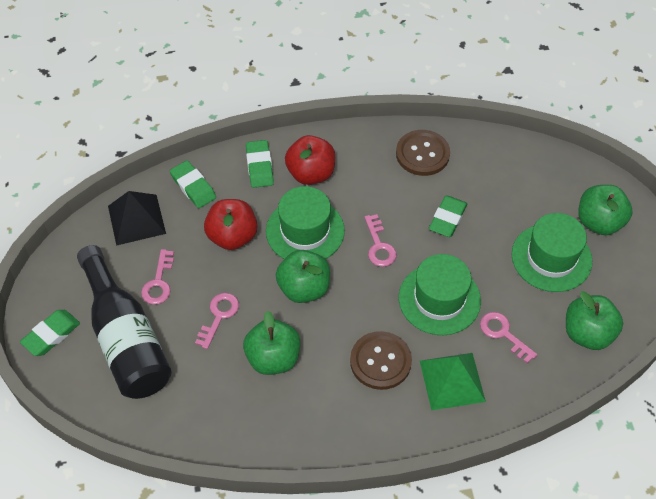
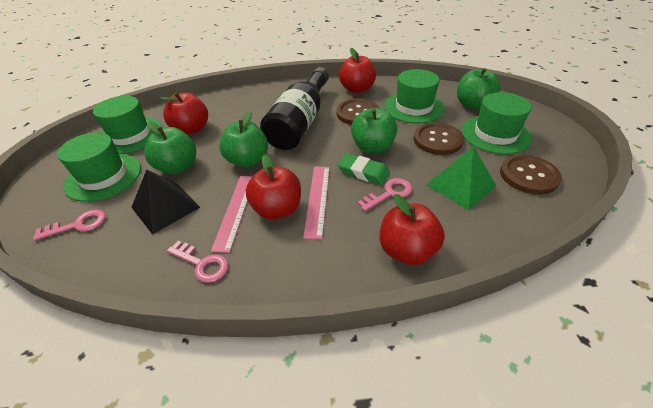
brown button: 2 -> 3
green eraser: 4 -> 1
green hat: 3 -> 4
pink key: 4 -> 3
pink ruler: 0 -> 2
red apple: 2 -> 4

